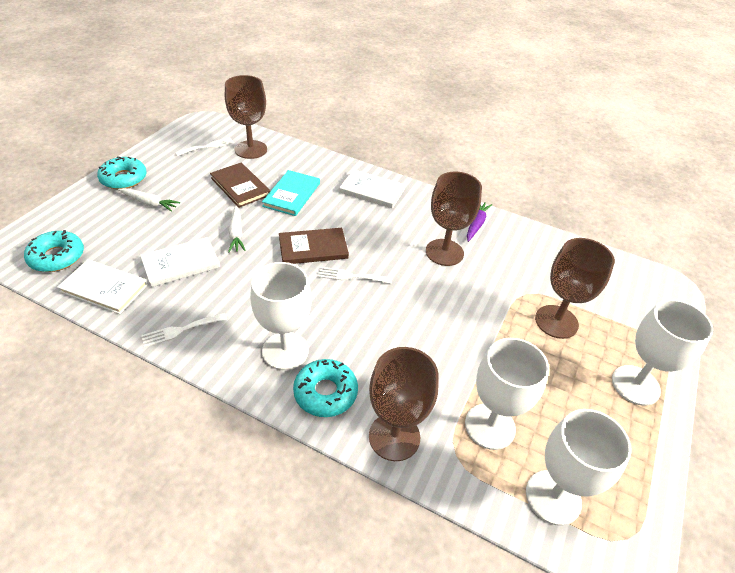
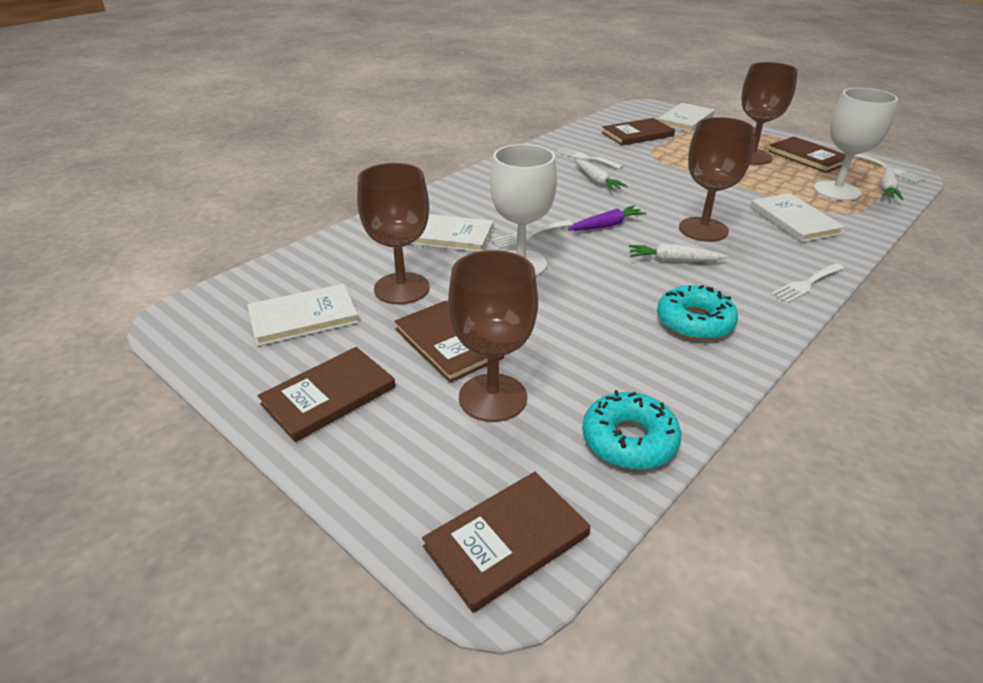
brown book: 2 -> 5
turquoise book: 1 -> 0
turquoise donut: 3 -> 2
white book: 3 -> 4
white carrot: 2 -> 3
white fork: 3 -> 4
white goblet: 4 -> 2

